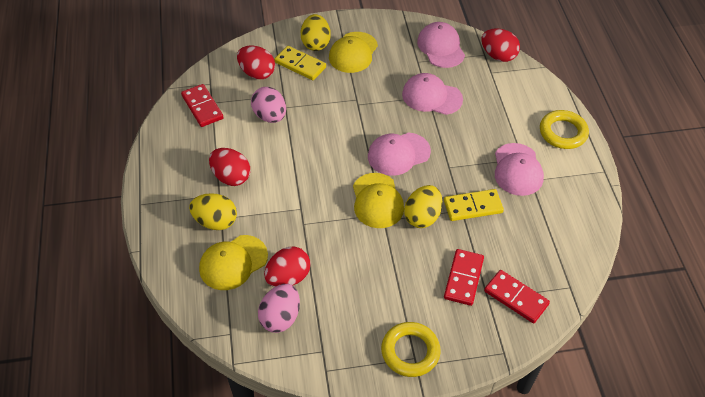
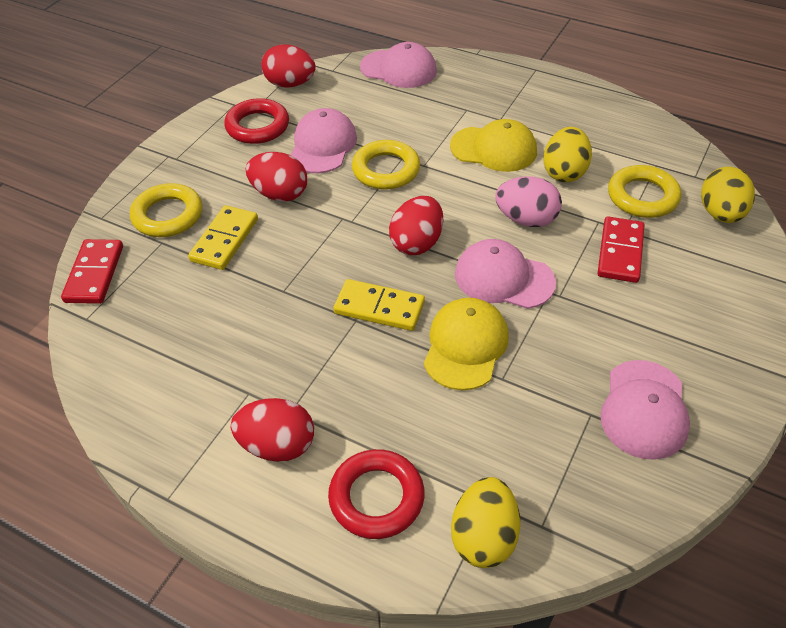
pink egg: 2 -> 1
red domino: 3 -> 2
red ring: 0 -> 2
yellow cap: 3 -> 2
yellow ring: 2 -> 3

